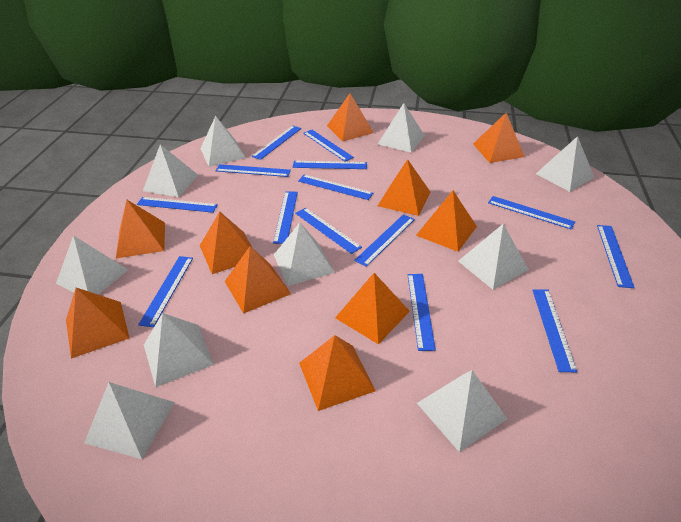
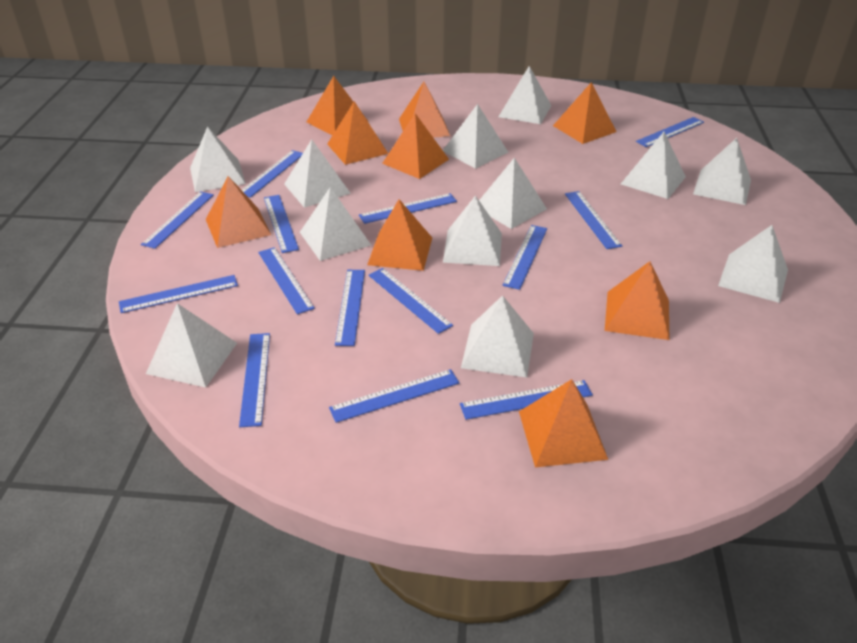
orange pyramid: 10 -> 9
white pyramid: 10 -> 12

